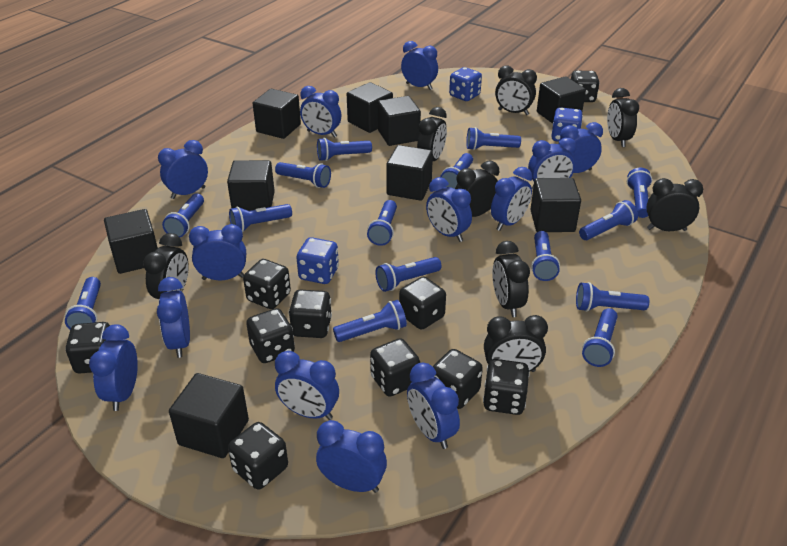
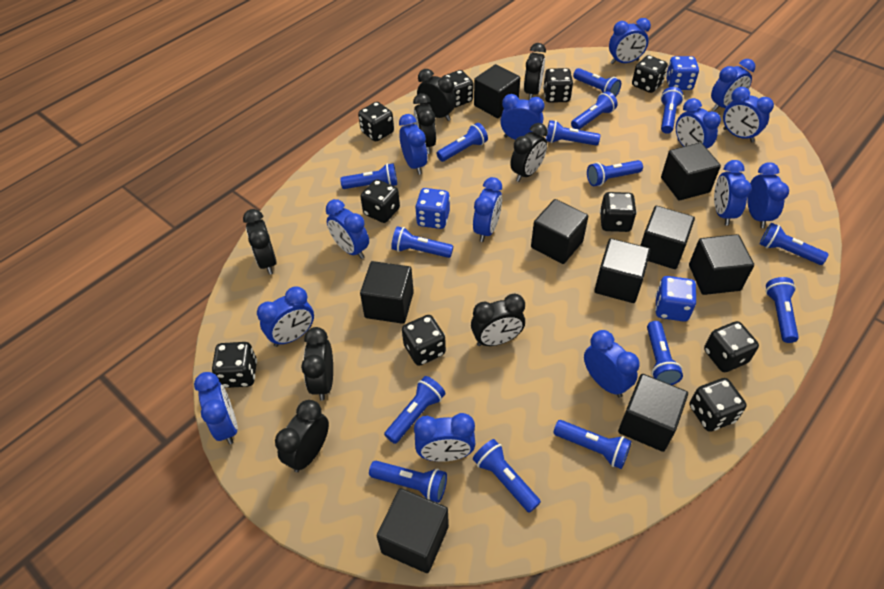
blue clock: 13 -> 14

